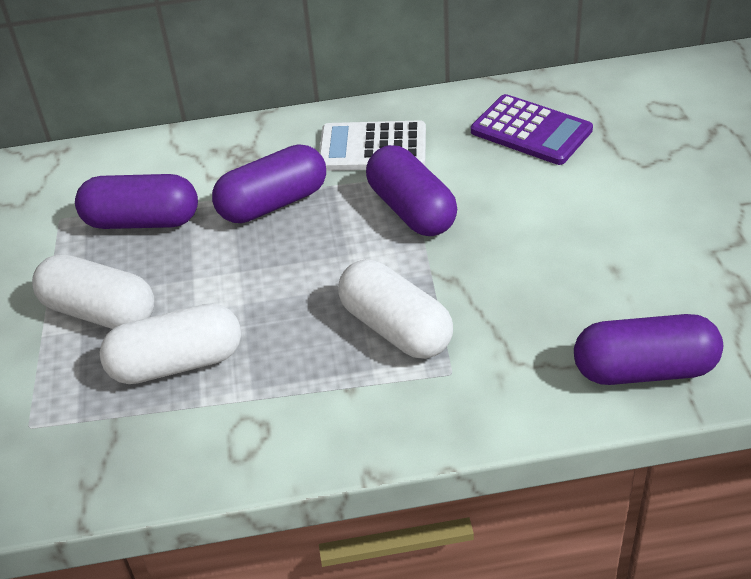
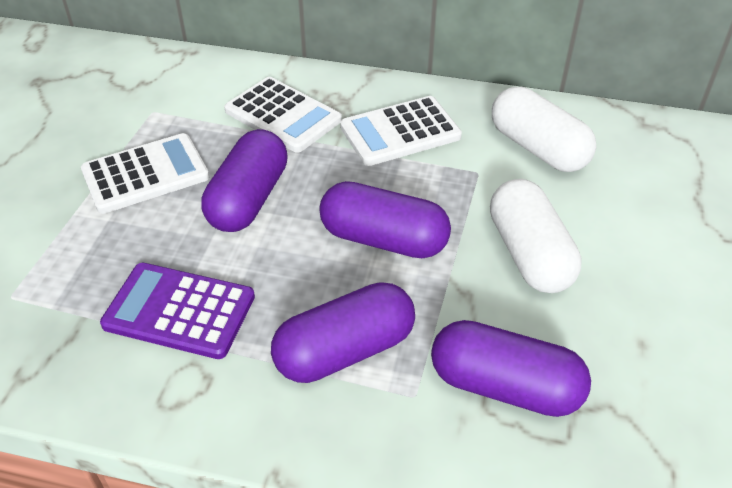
white calculator: 1 -> 3
white capsule: 3 -> 2

